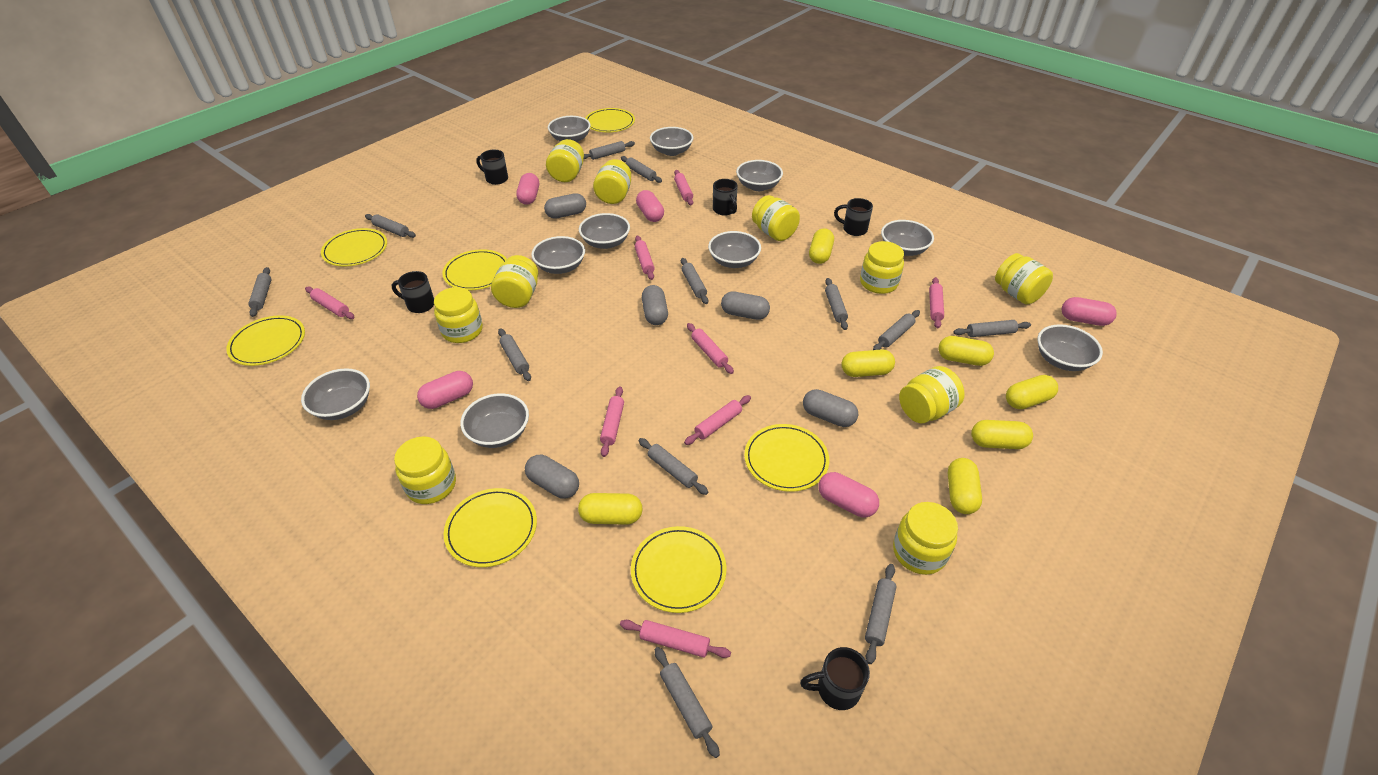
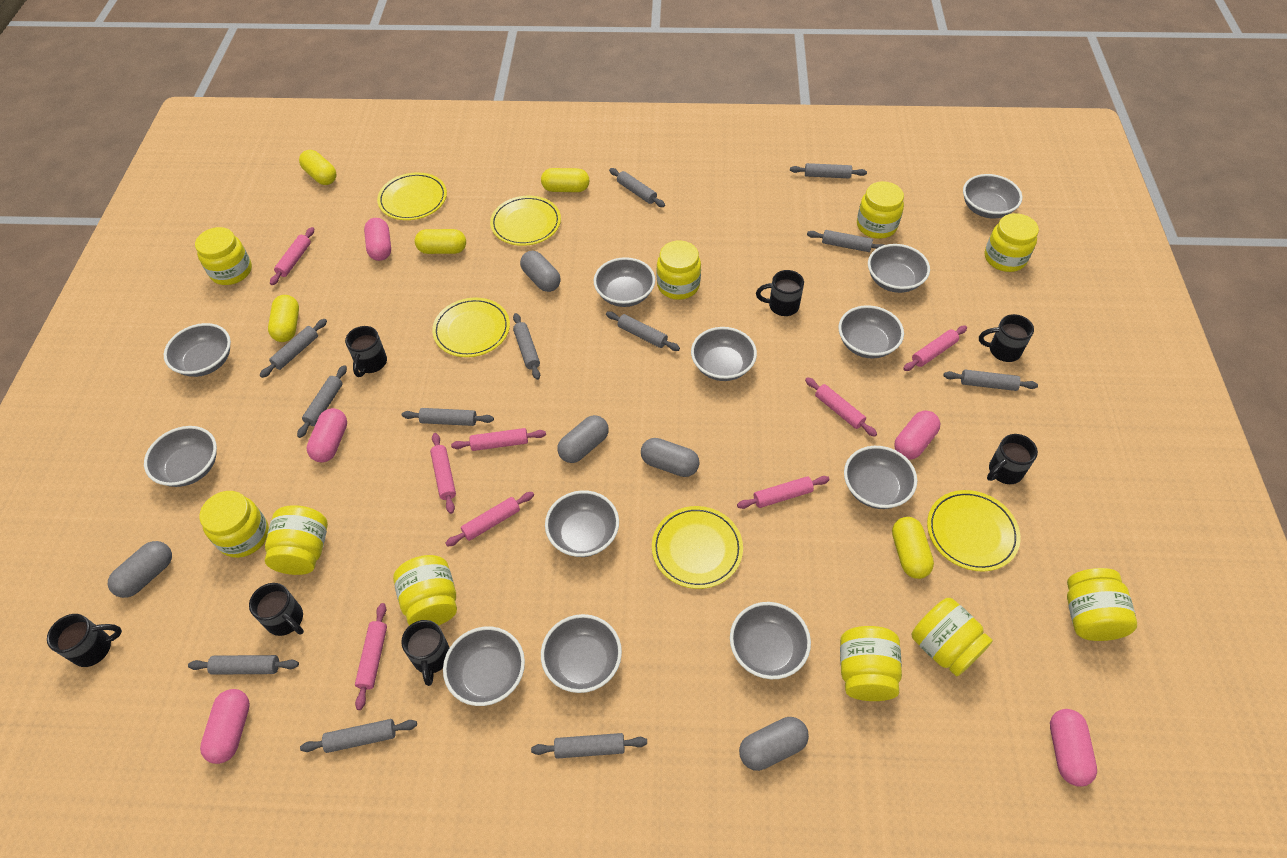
black mug: 5 -> 7
grey bowl: 10 -> 12
yellow capsule: 7 -> 5
yellow plate: 7 -> 5

